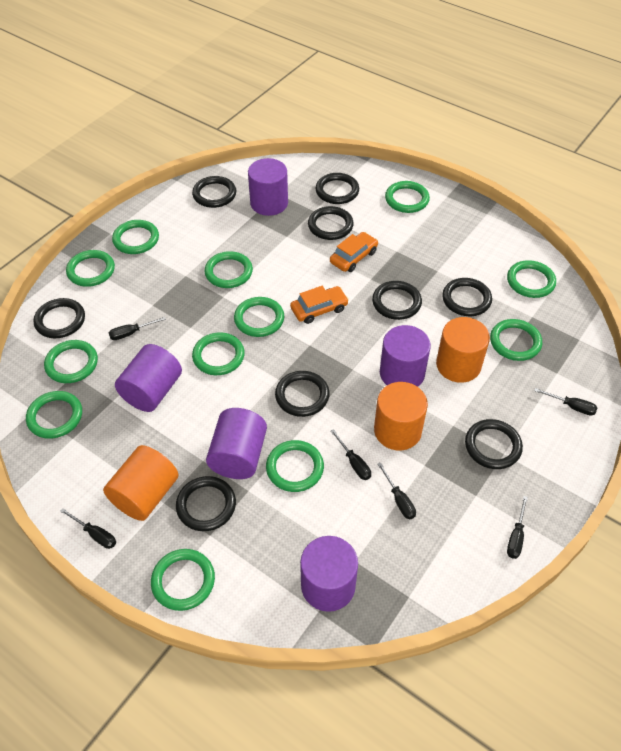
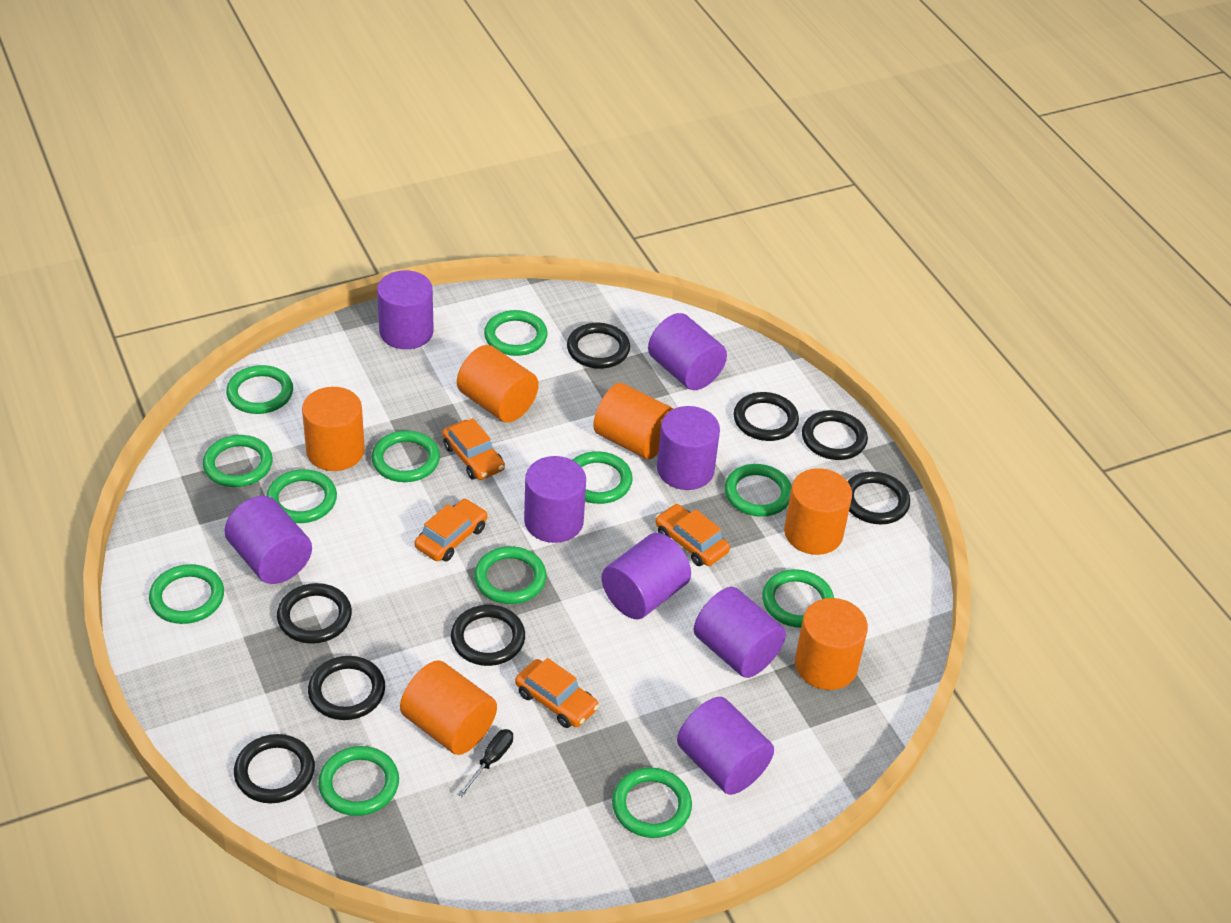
black ring: 9 -> 8
black screwdriver: 6 -> 1
orange car: 2 -> 4
orange cylinder: 3 -> 6
purple cylinder: 5 -> 8

